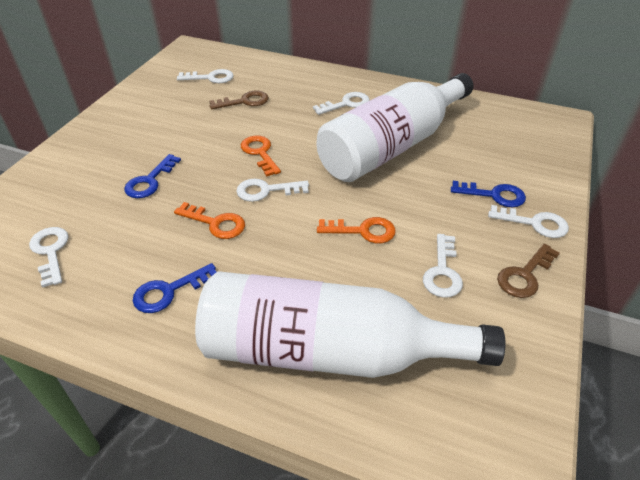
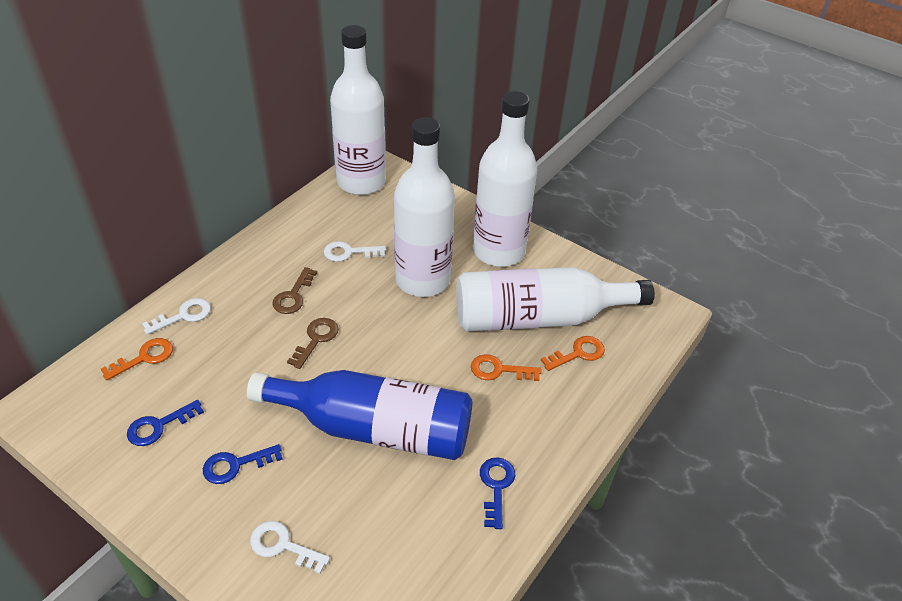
blue bottle: 0 -> 1
white bottle: 2 -> 4
white key: 6 -> 3

